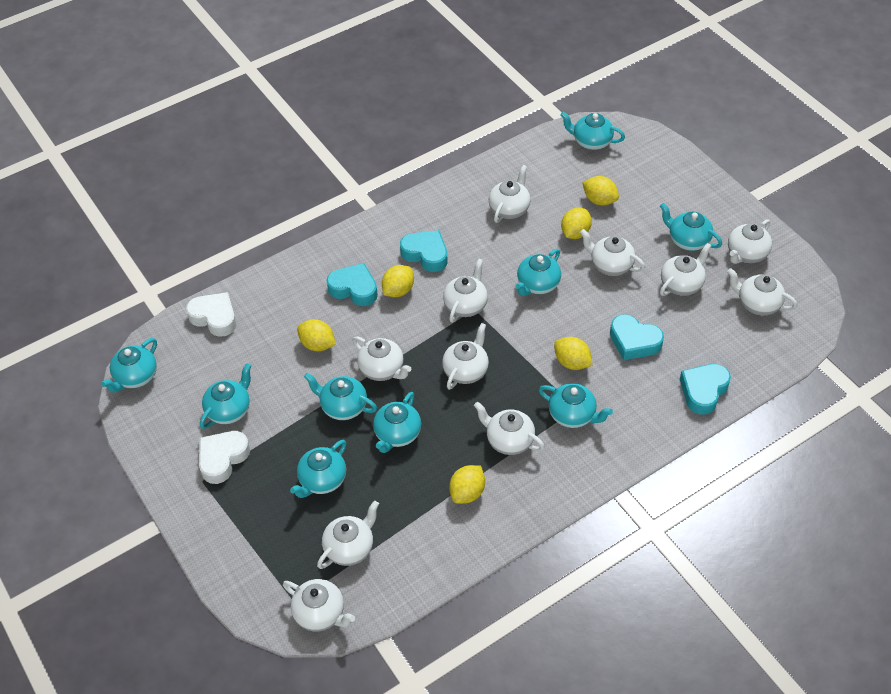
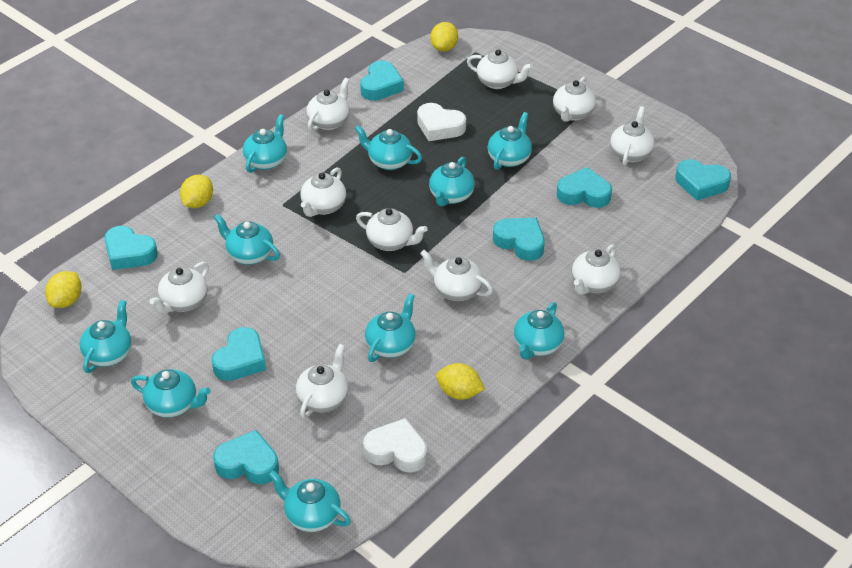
turquoise heart: 4 -> 7
turquoise teapot: 9 -> 10
white teapot: 11 -> 10
yellow lemon: 6 -> 4

